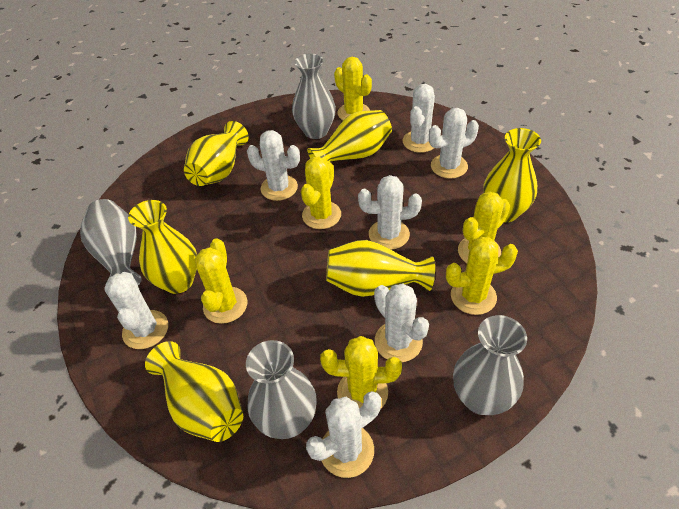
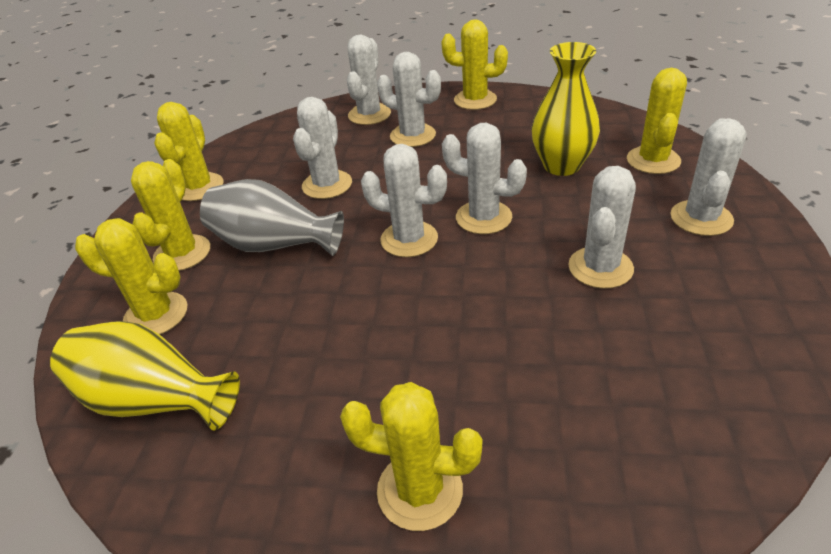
grey vase: 4 -> 1
yellow vase: 6 -> 2

